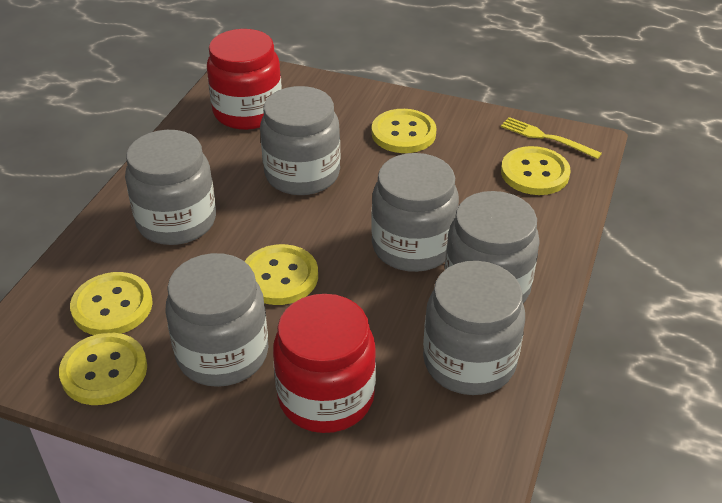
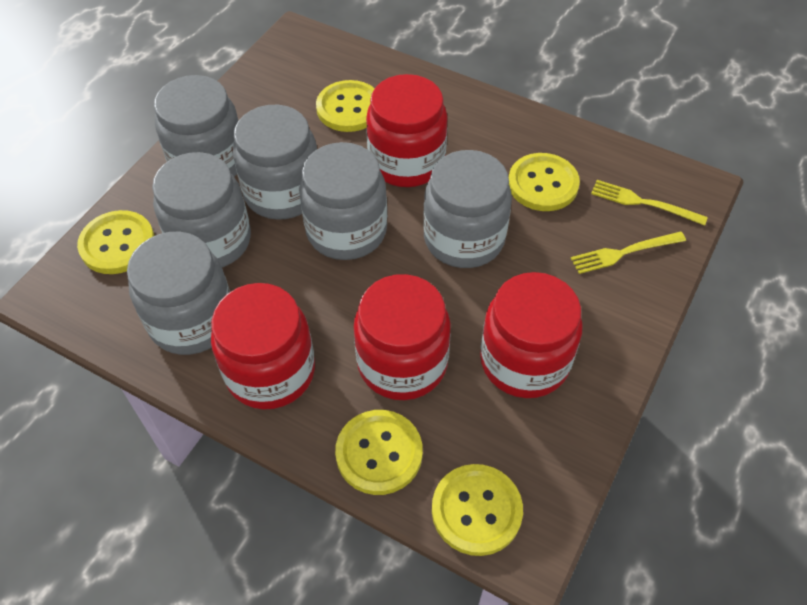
red jar: 2 -> 4
yellow fork: 1 -> 2

